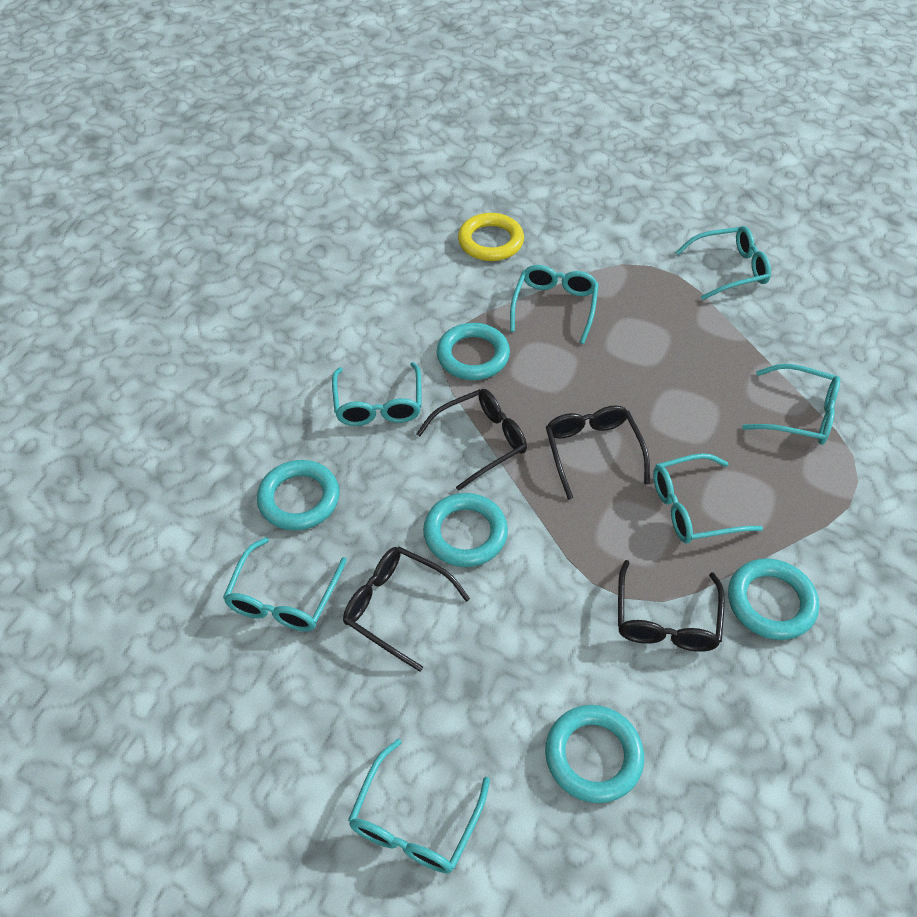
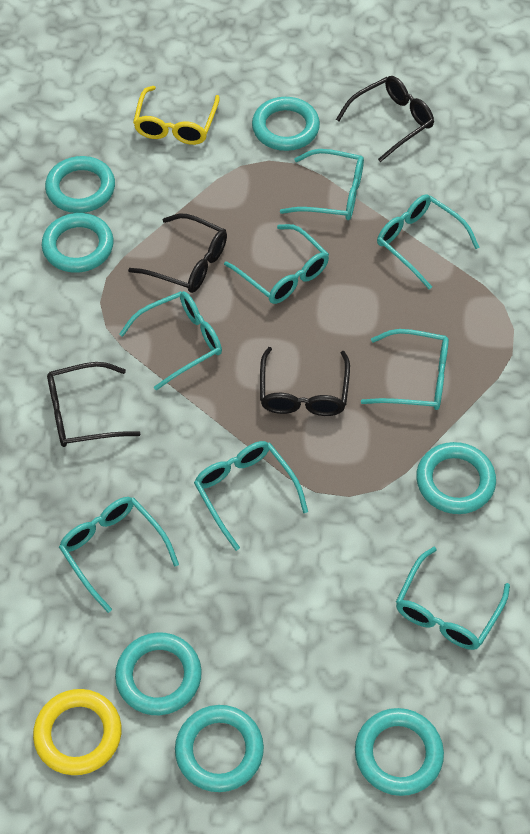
turquoise glasses: 7 -> 8
turquoise ring: 5 -> 7
yellow glasses: 0 -> 1

